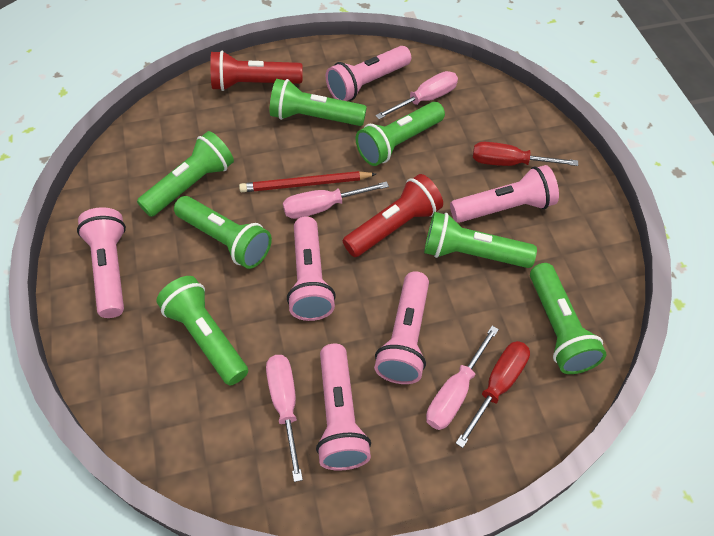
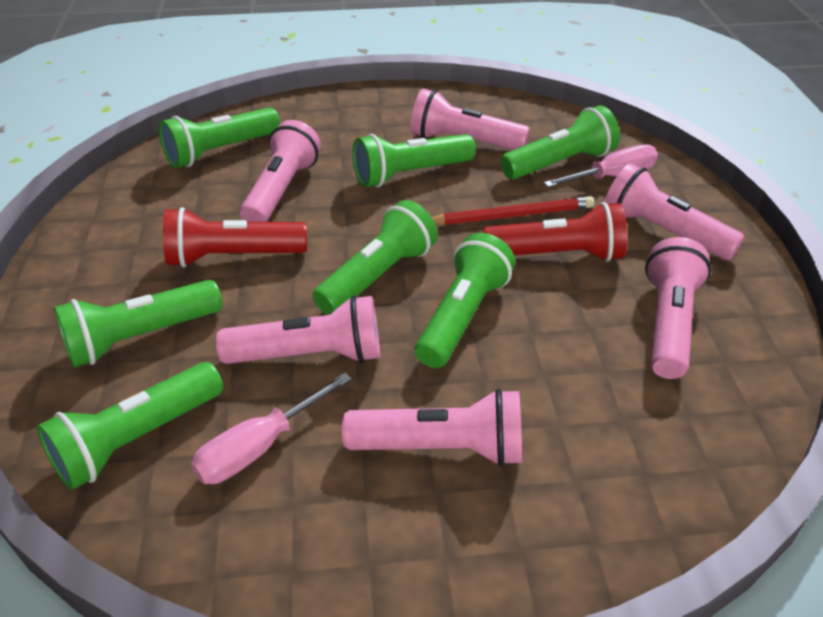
pink screwdriver: 4 -> 2
red screwdriver: 2 -> 0

